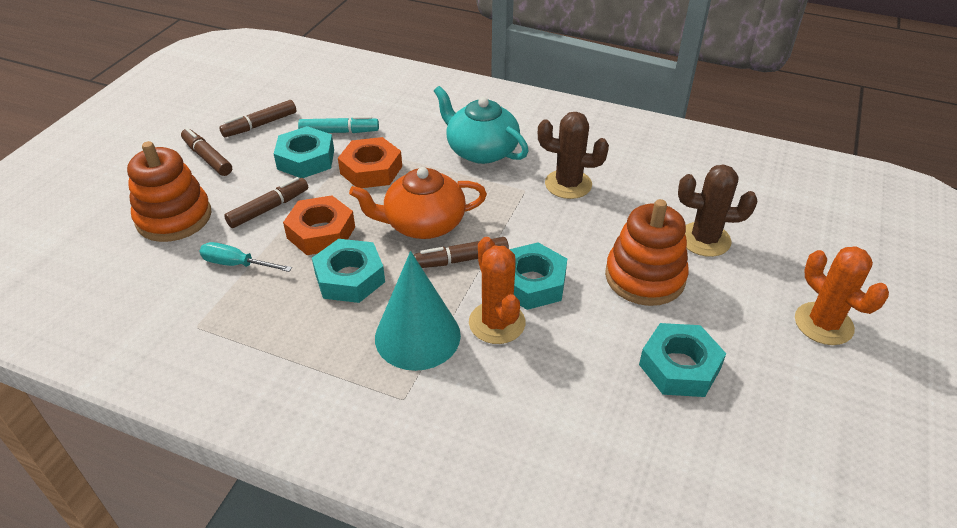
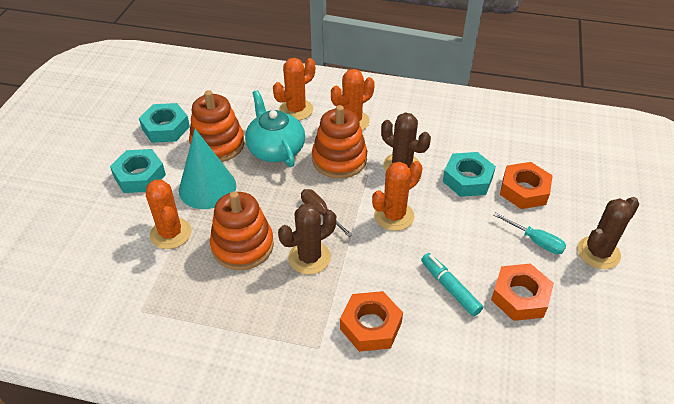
brown cactus: 2 -> 3
brown marker: 4 -> 0
brown screwdriver: 0 -> 1
orange cactus: 2 -> 4
orange nut: 2 -> 3
orange stacking toy: 2 -> 3
orange teapot: 1 -> 0
turquoise nut: 4 -> 3

